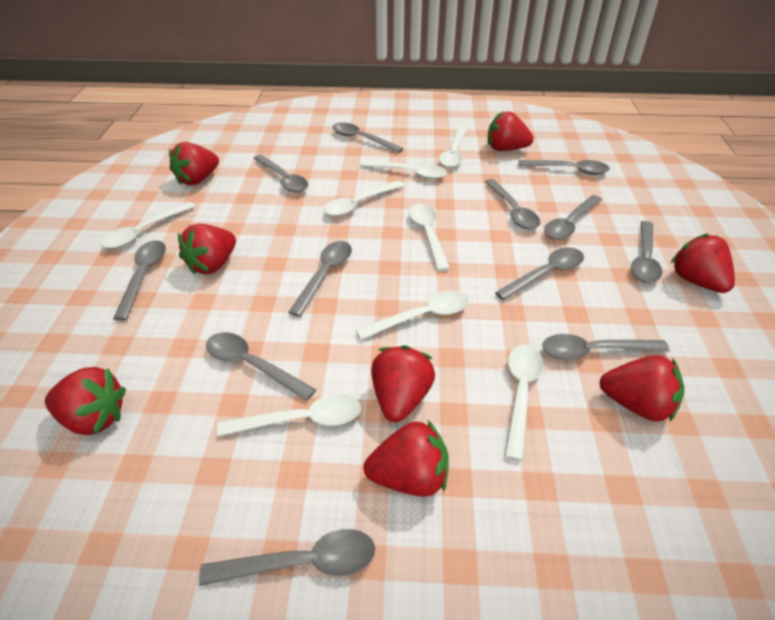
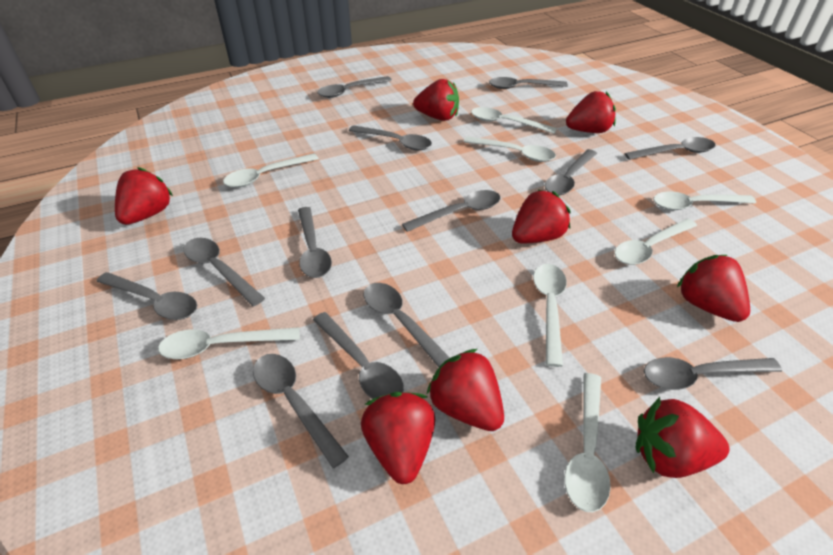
grey spoon: 12 -> 13

